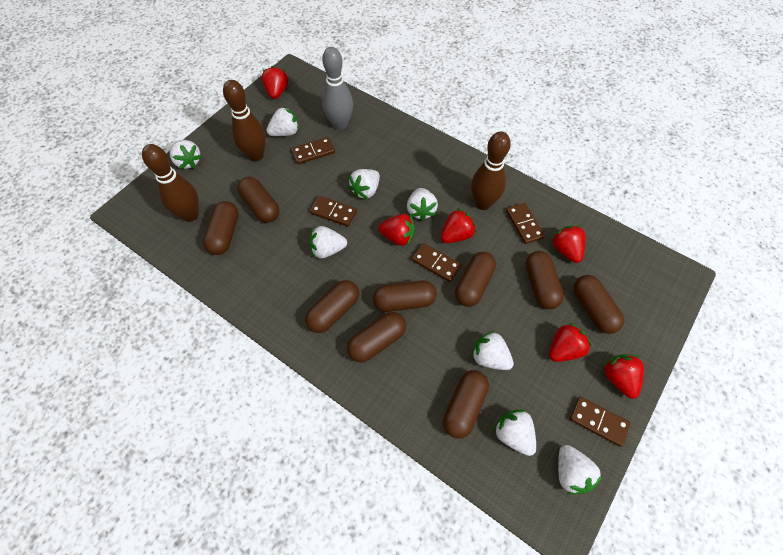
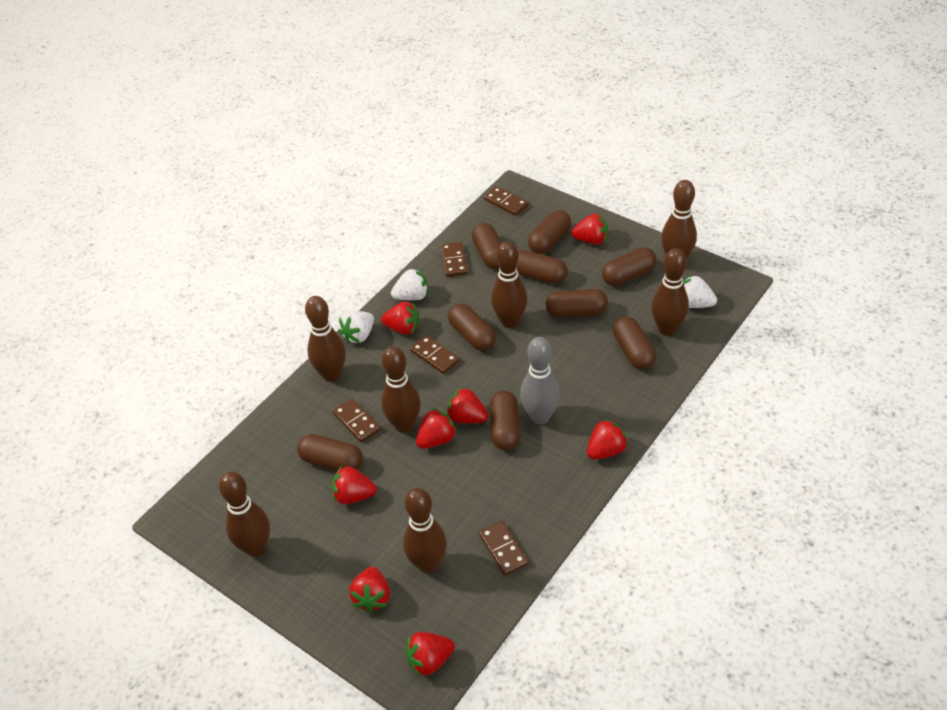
brown bowling pin: 3 -> 7
red strawberry: 6 -> 8
white strawberry: 8 -> 3

